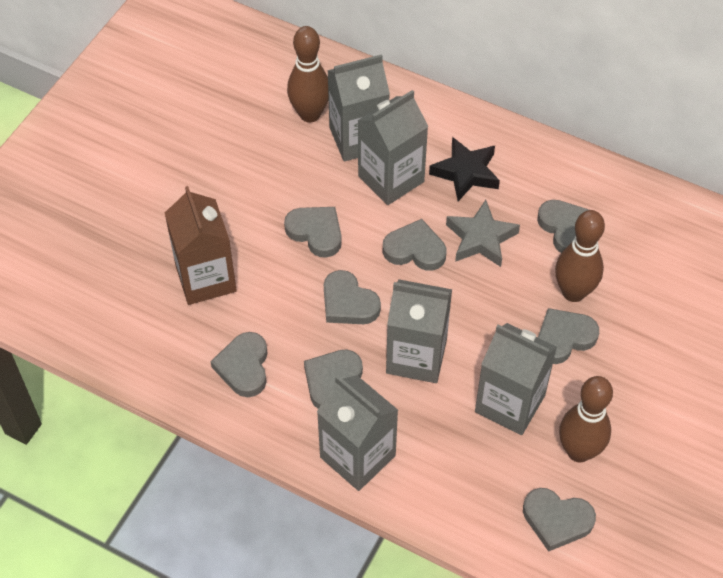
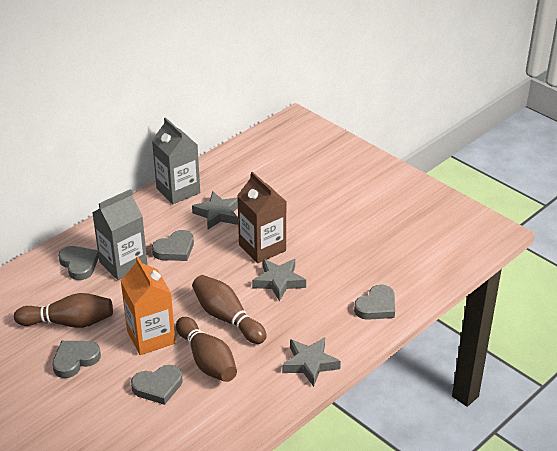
black star: 1 -> 0
grey carton: 5 -> 2
grey heart: 8 -> 5
grey star: 1 -> 3
orange carton: 0 -> 1

